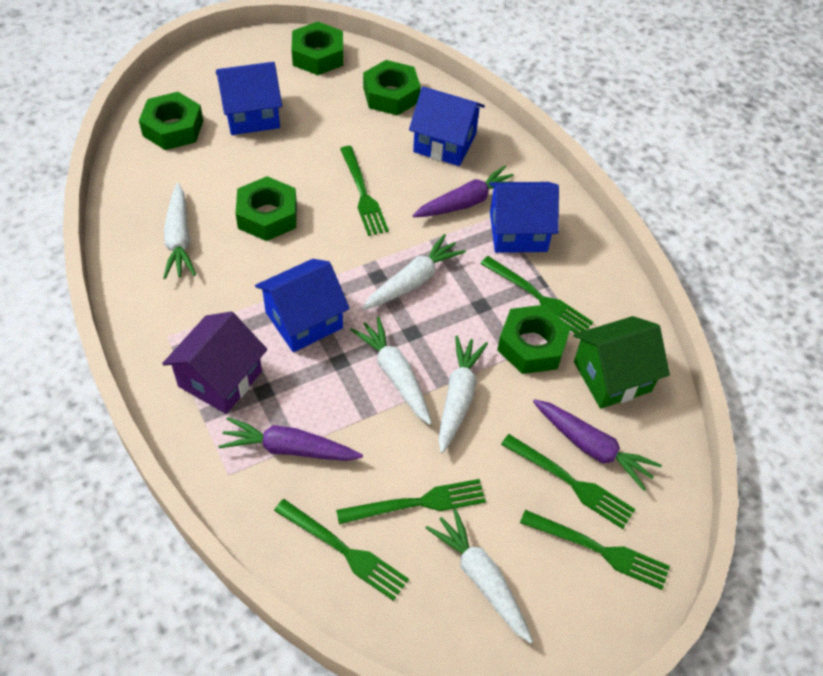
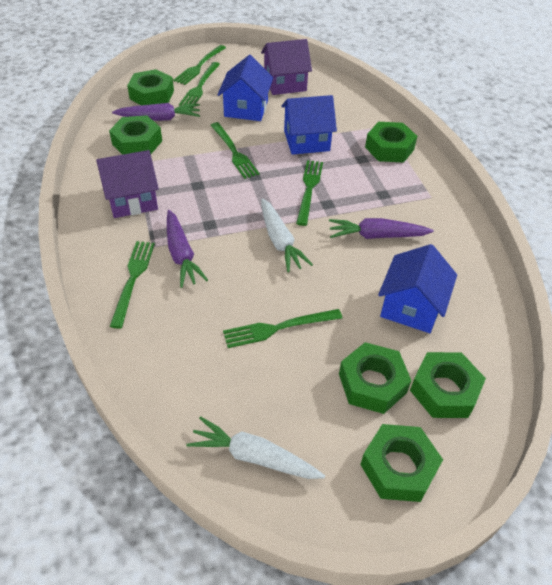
blue house: 4 -> 3
green house: 1 -> 0
green nut: 5 -> 6
purple house: 1 -> 2
white carrot: 5 -> 2

